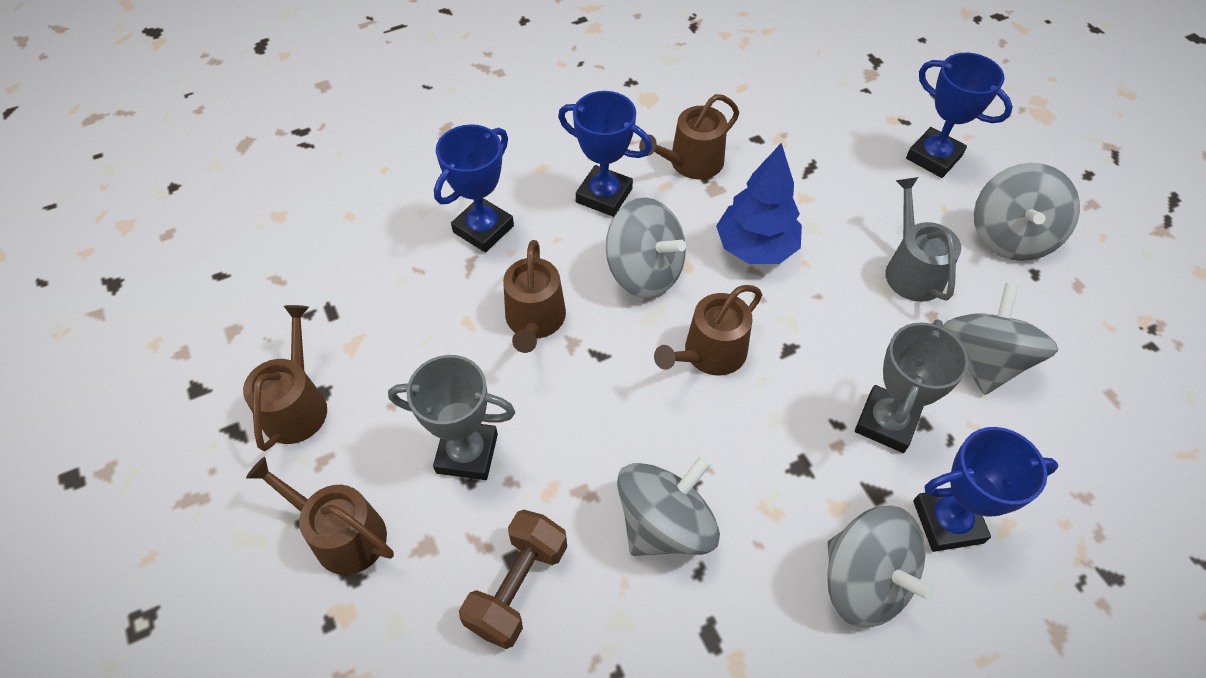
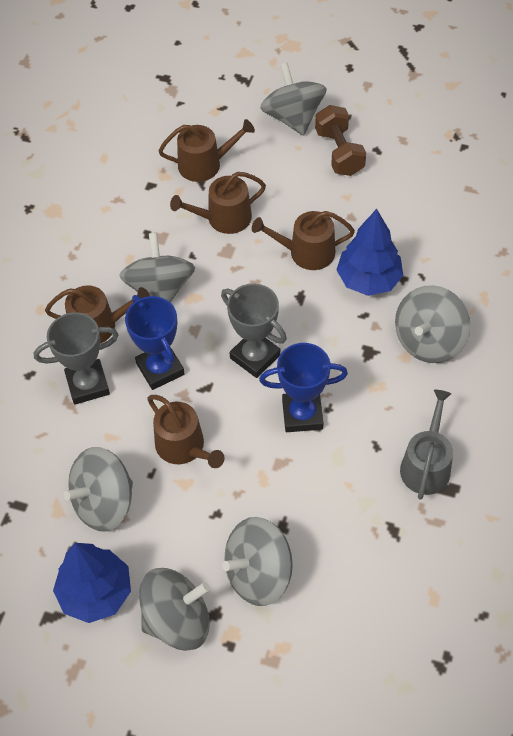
blue tree: 1 -> 2
blue trophy: 4 -> 2
grey spinning top: 5 -> 6

